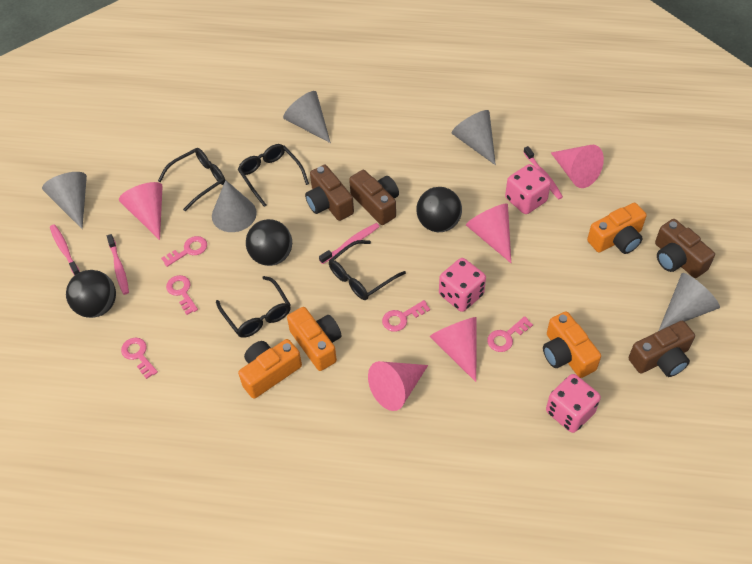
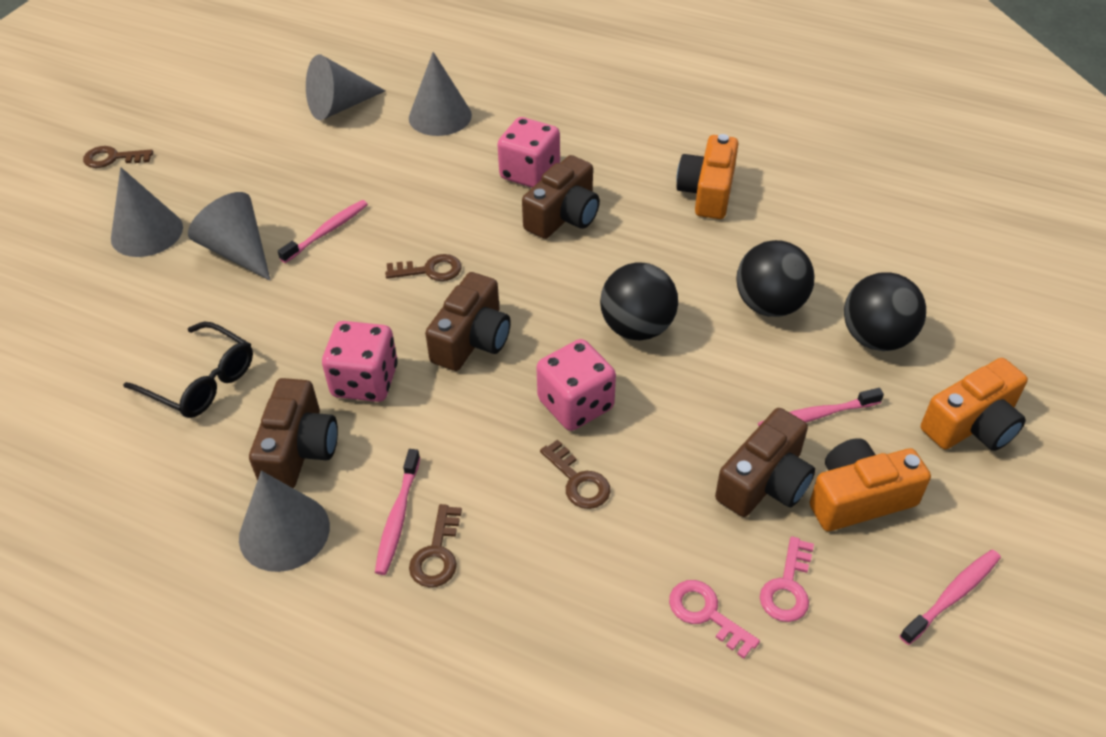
black glasses: 4 -> 1
brown key: 0 -> 4
orange camera: 4 -> 3
pink cone: 5 -> 0
pink key: 5 -> 2

